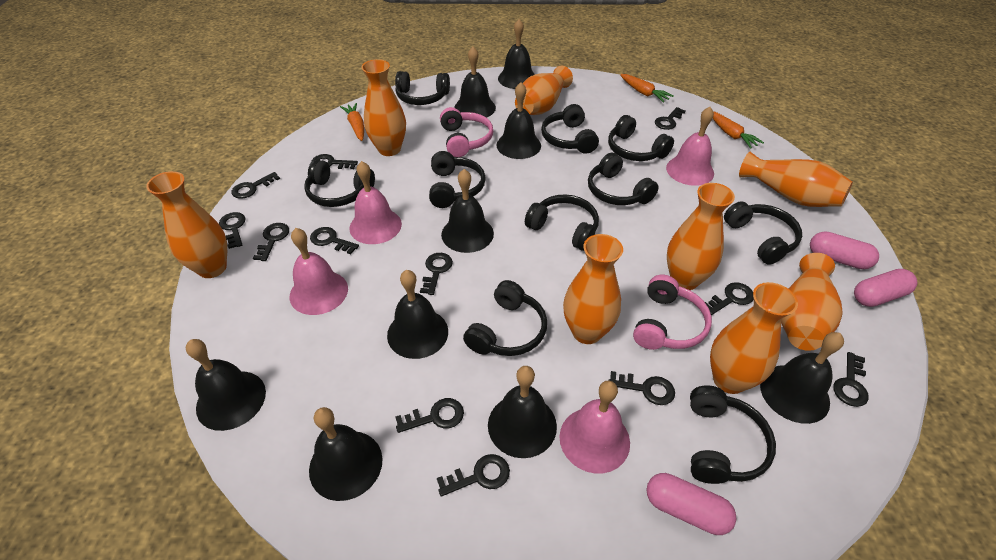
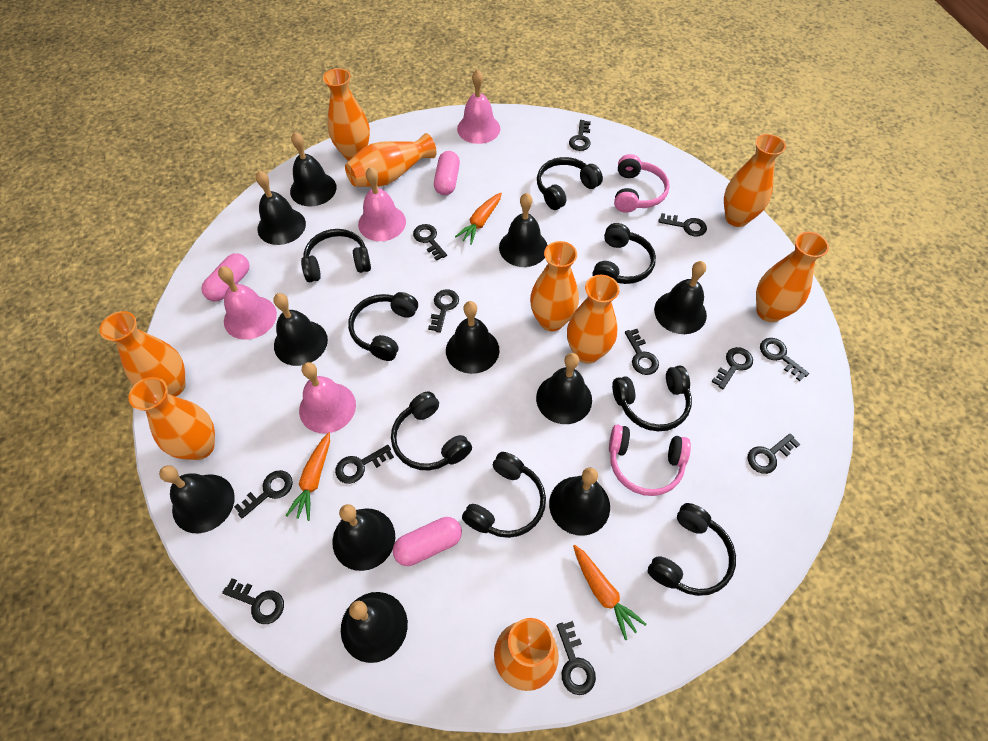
black bell: 9 -> 11
black headphones: 10 -> 8
orange vase: 8 -> 9

